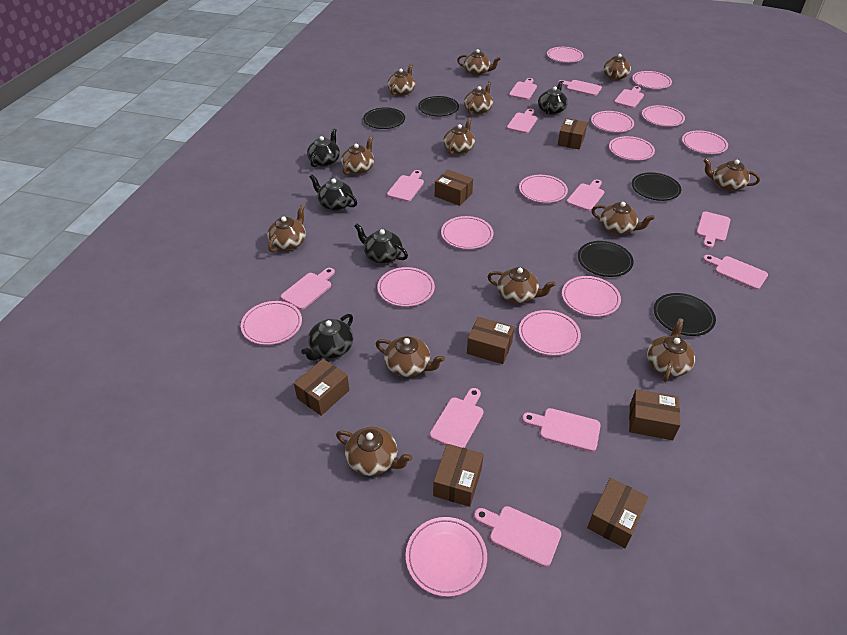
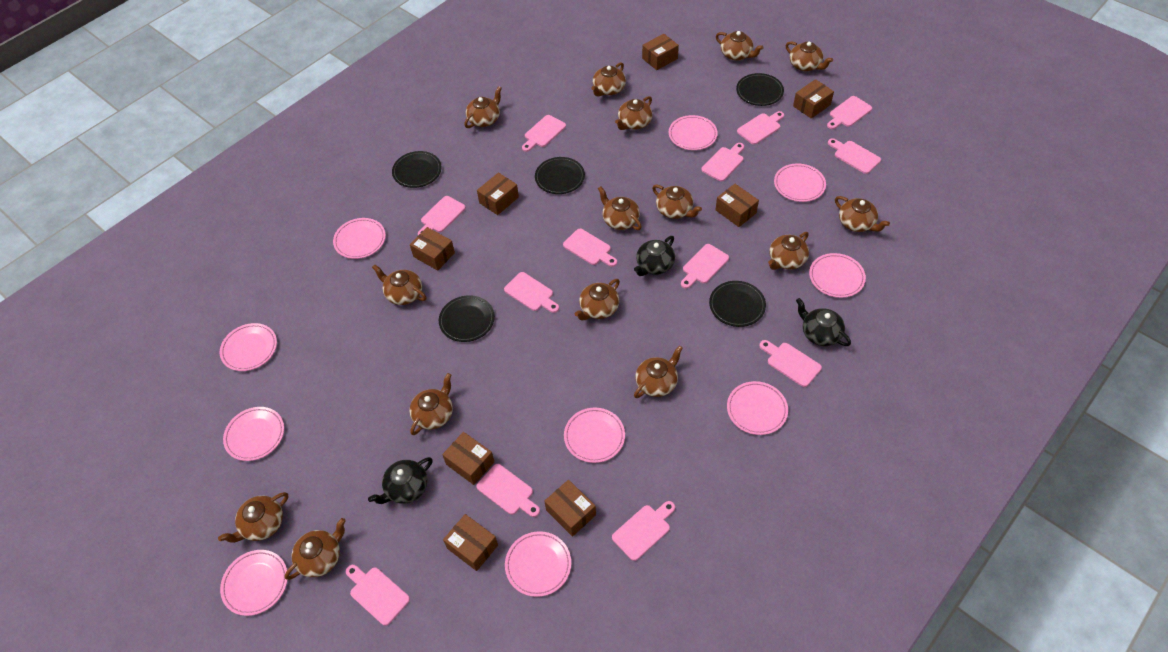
black teapot: 5 -> 3
brown box: 7 -> 8
brown teapot: 13 -> 15
pink cutting board: 12 -> 13
pink plate: 13 -> 10

